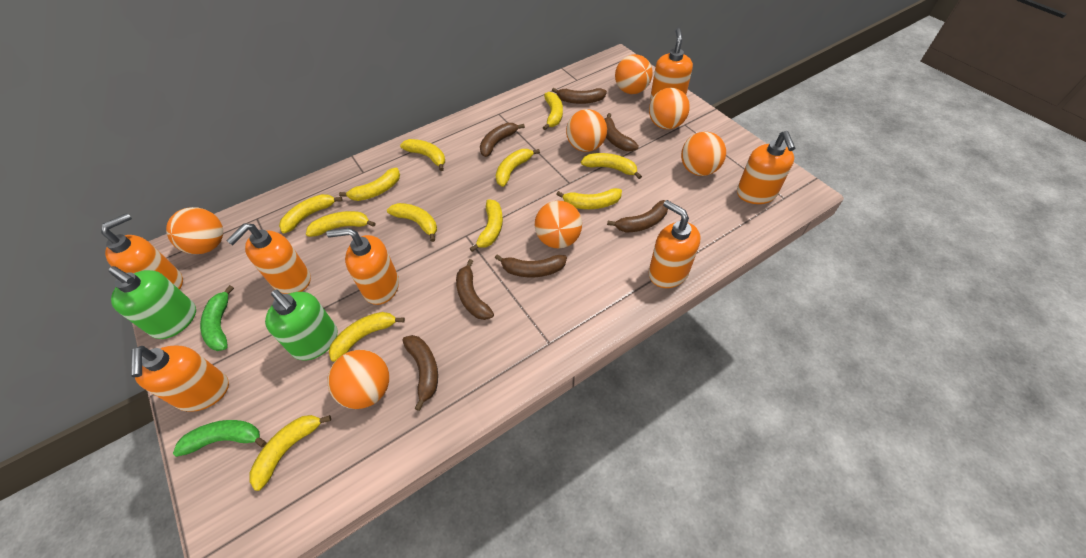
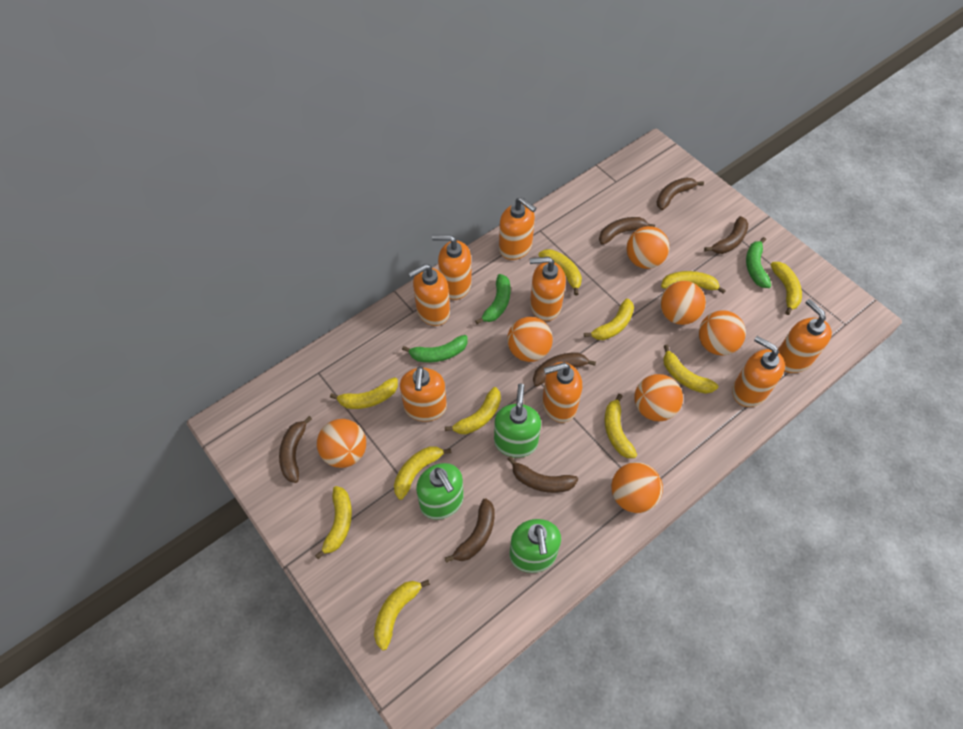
green banana: 2 -> 3
green soap dispenser: 2 -> 3
orange soap dispenser: 7 -> 8
yellow banana: 12 -> 11

